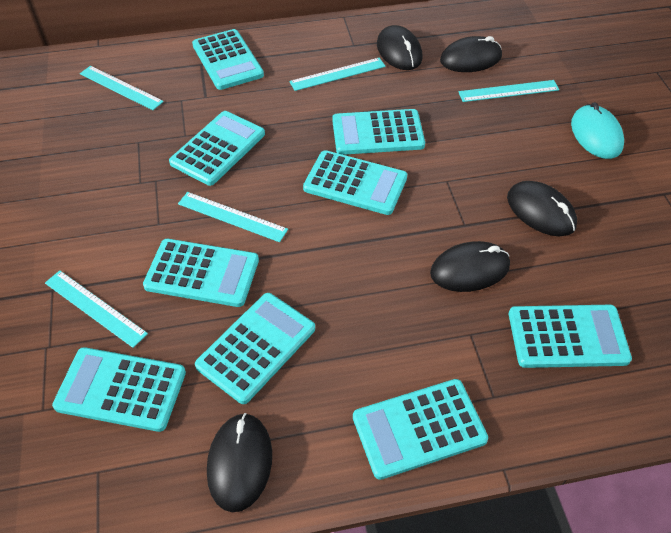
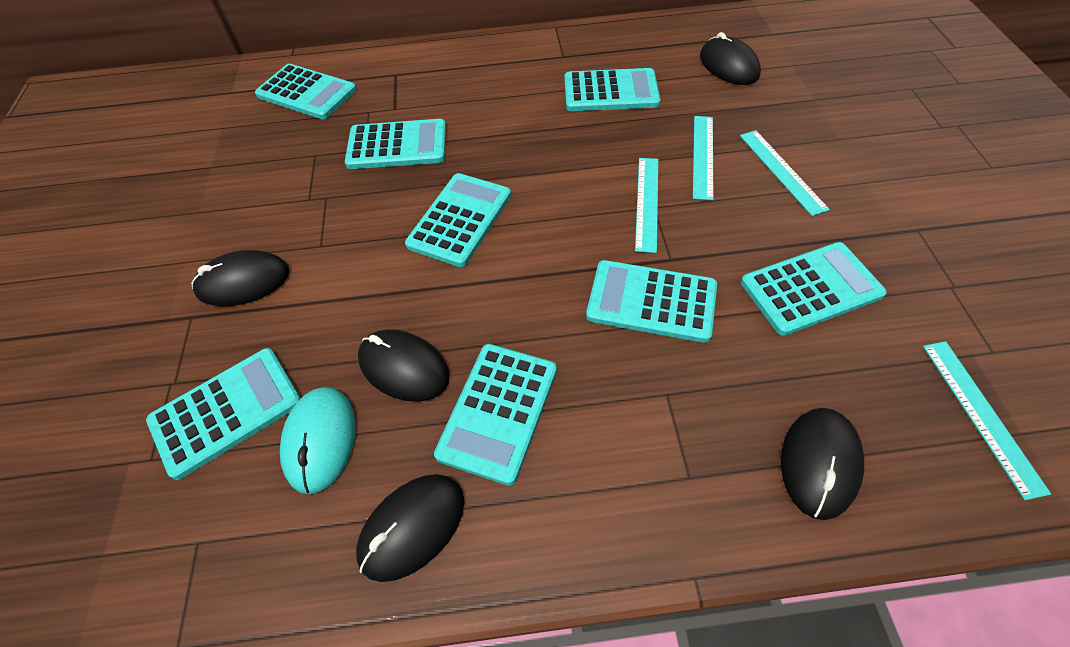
turquoise calculator: 9 -> 8
turquoise ruler: 5 -> 4

